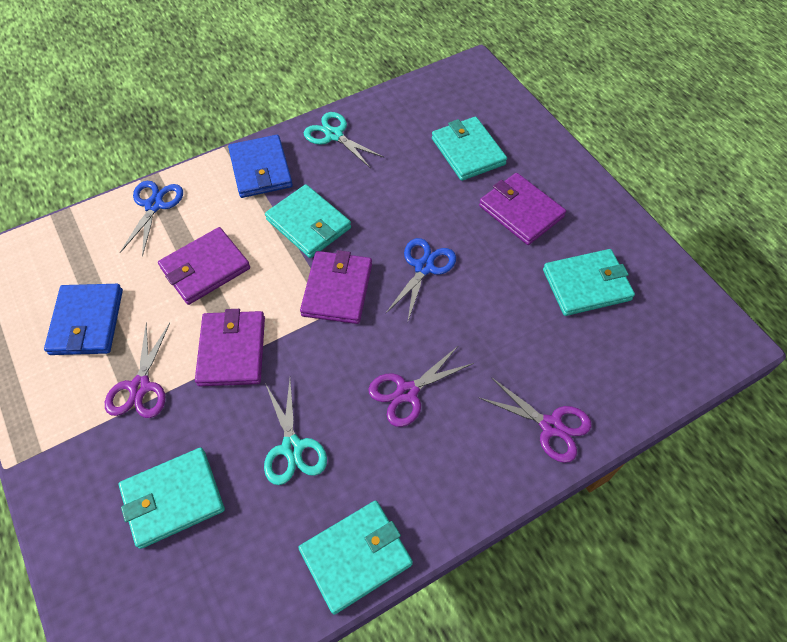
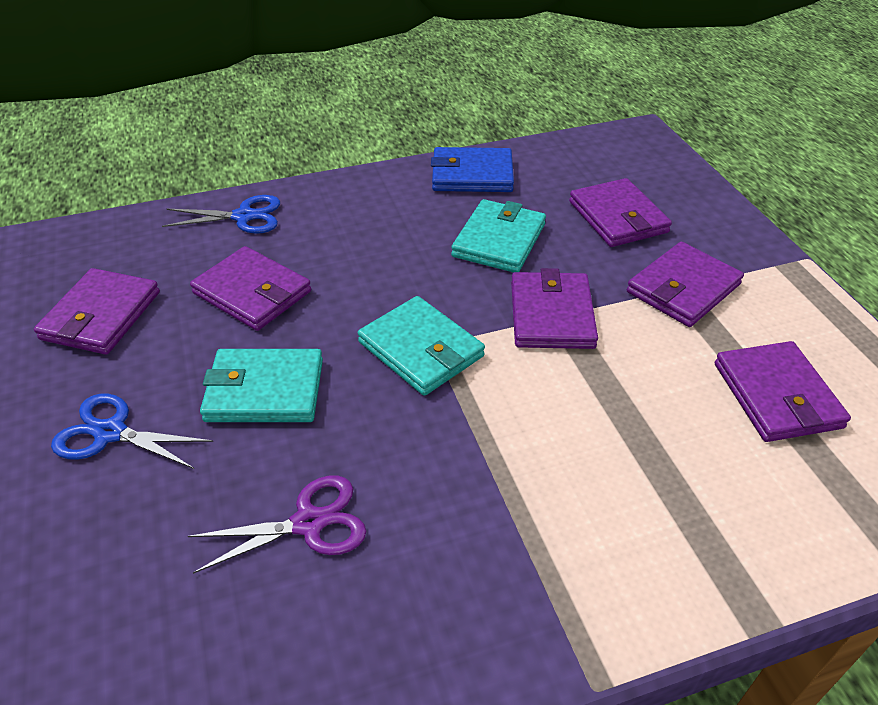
blue wallet: 2 -> 1
purple scissors: 3 -> 1
purple wallet: 4 -> 6
turquoise scissors: 2 -> 0
turquoise wallet: 5 -> 3

